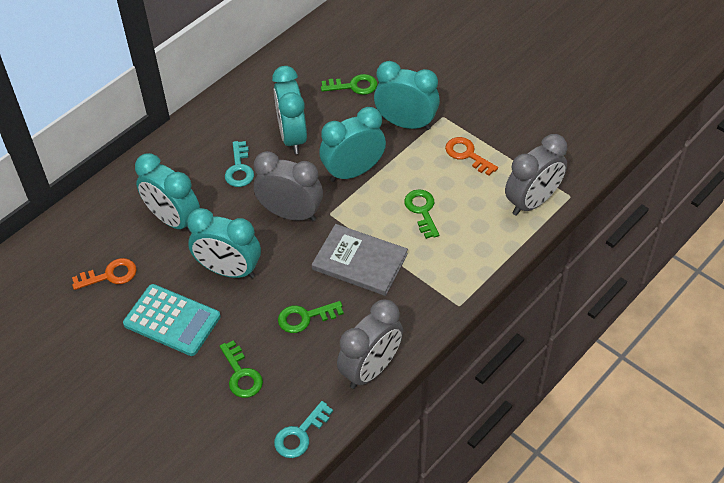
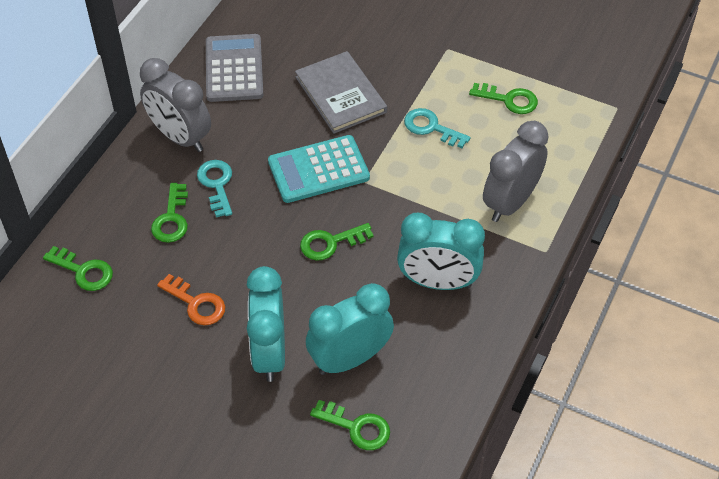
green key: 4 -> 5
grey calculator: 0 -> 1
grey clock: 3 -> 2
orange key: 2 -> 1
turquoise clock: 5 -> 3

